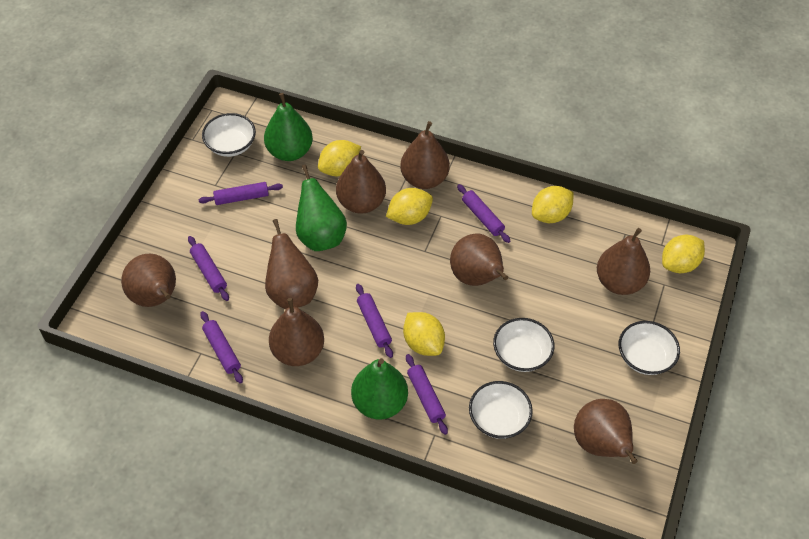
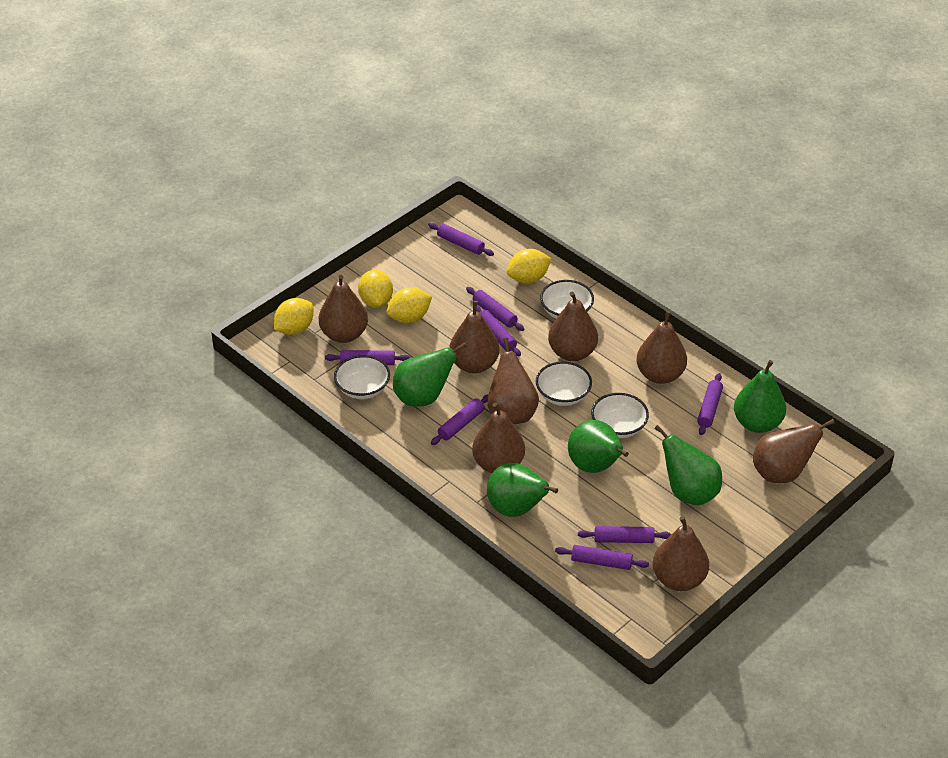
green pear: 3 -> 5
purple rolling pin: 6 -> 8
yellow lemon: 5 -> 4

